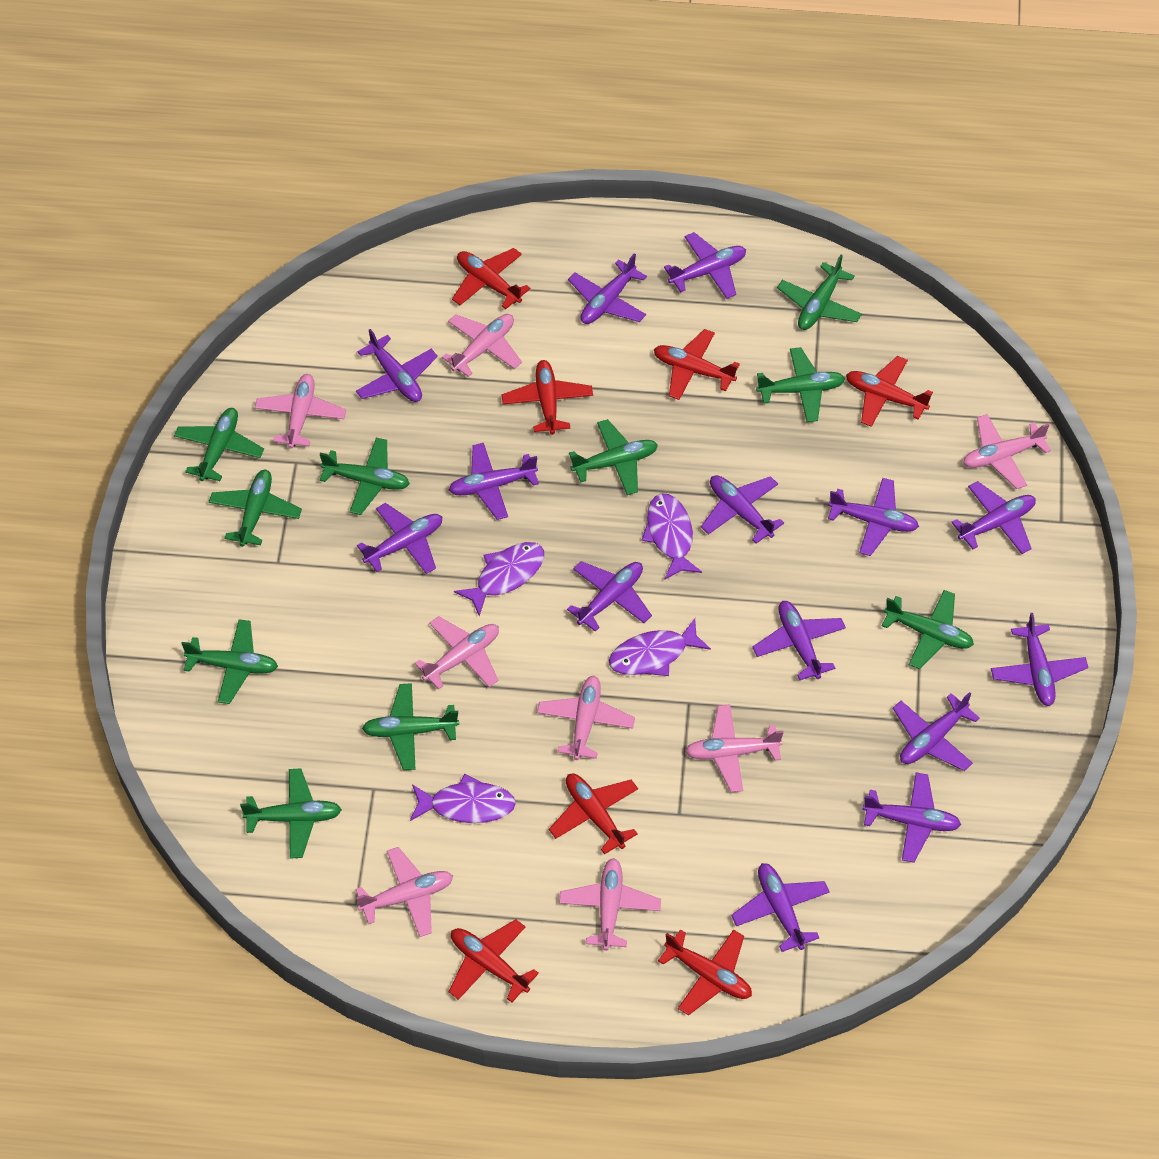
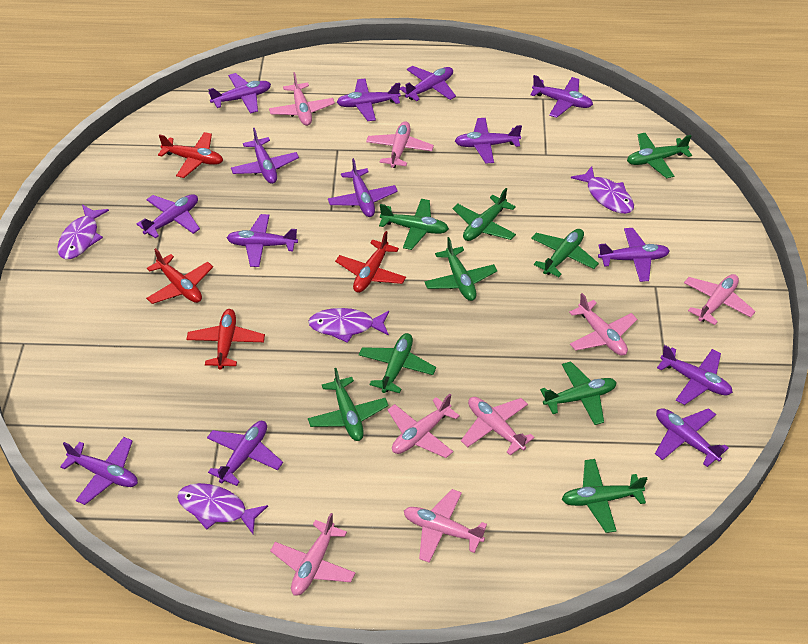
green plane: 10 -> 9
red plane: 7 -> 4

